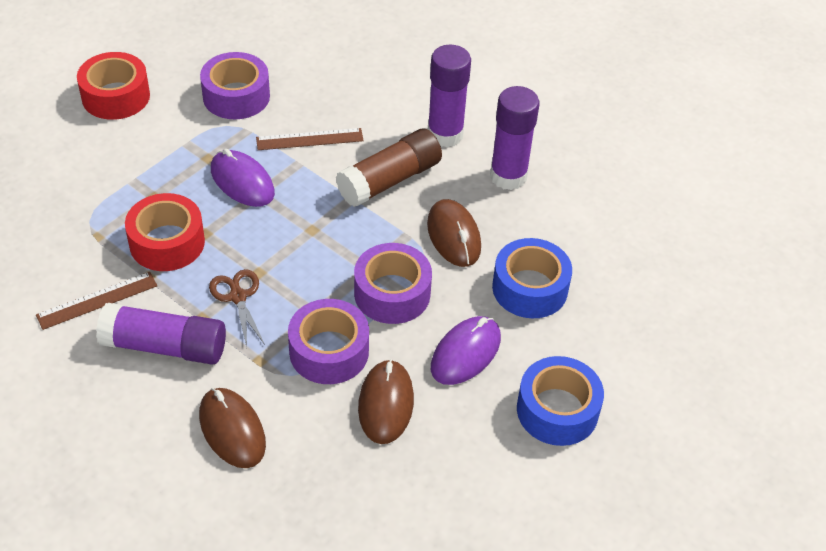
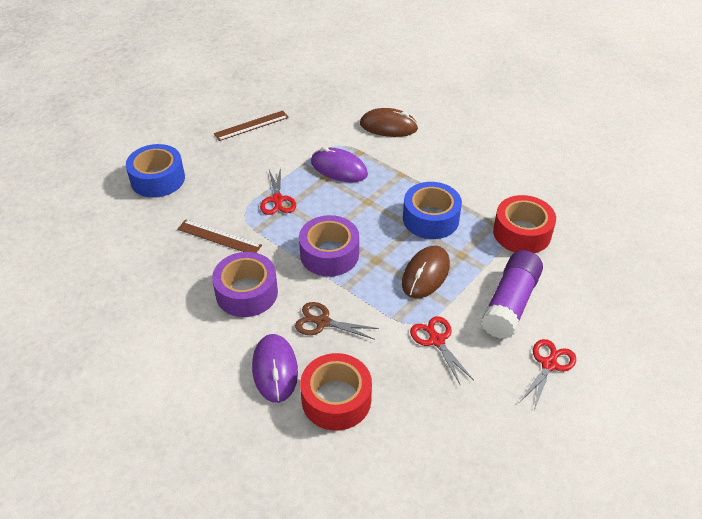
brown glue stick: 1 -> 0
brown mouse: 3 -> 2
purple glue stick: 3 -> 1
purple tape: 3 -> 2
red scissors: 0 -> 3

